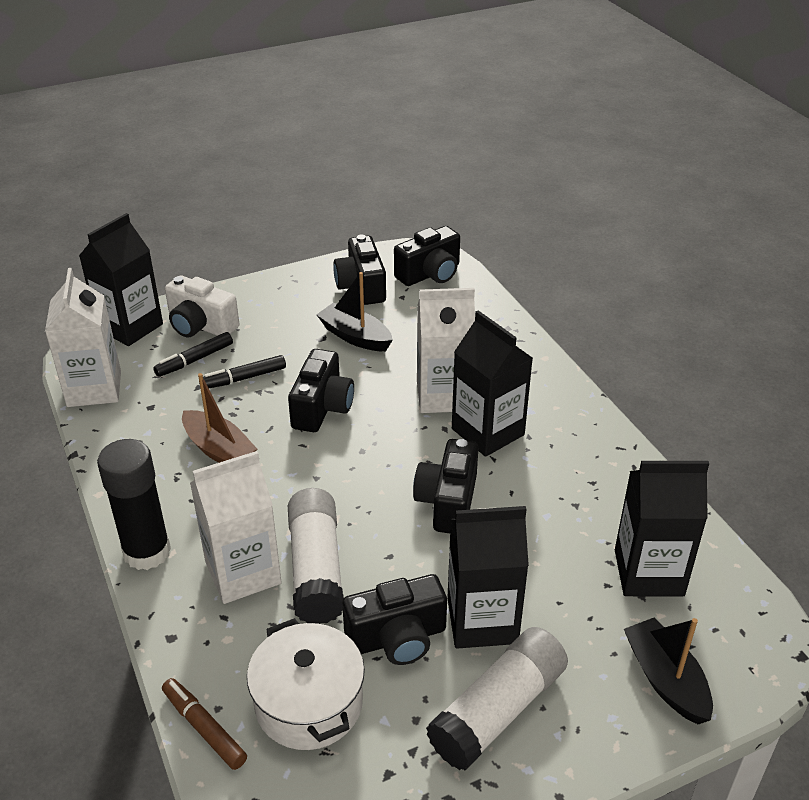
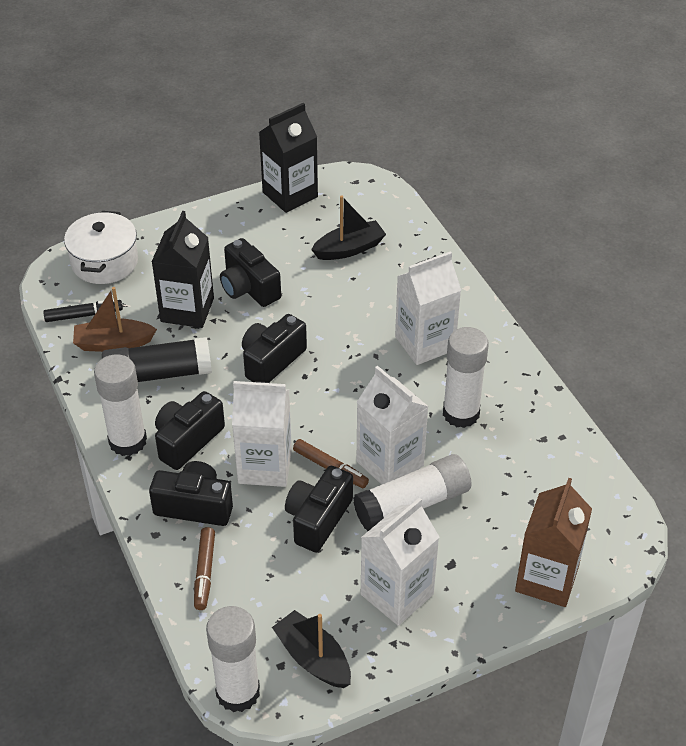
black carton: 4 -> 2
black marker: 2 -> 1
brown carton: 0 -> 1
brown marker: 1 -> 2
white camera: 1 -> 0
white carton: 3 -> 4
white glue stick: 2 -> 4

